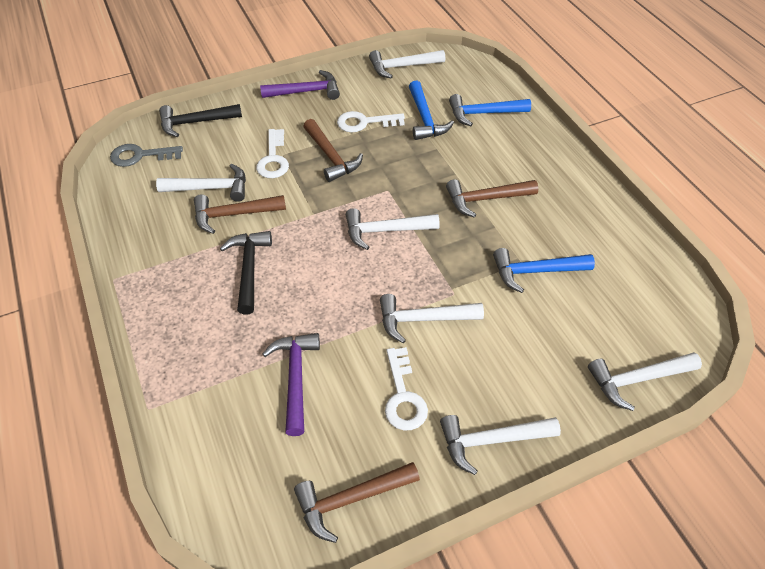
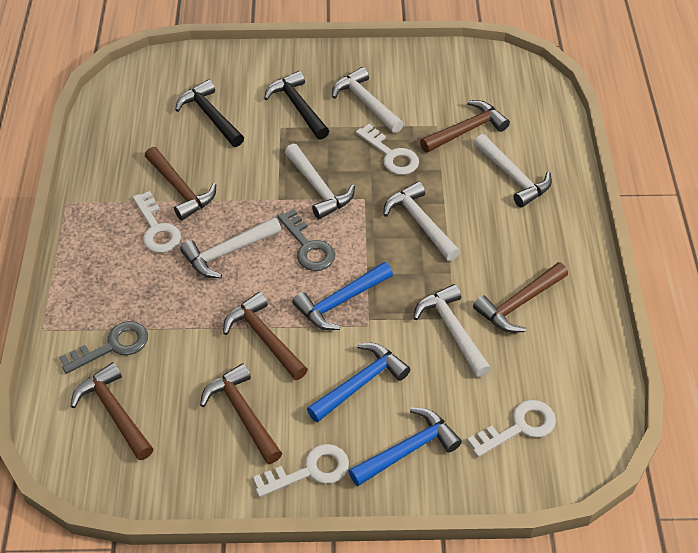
brown hammer: 4 -> 6
grey key: 1 -> 2
purple hammer: 2 -> 0
white key: 3 -> 4

